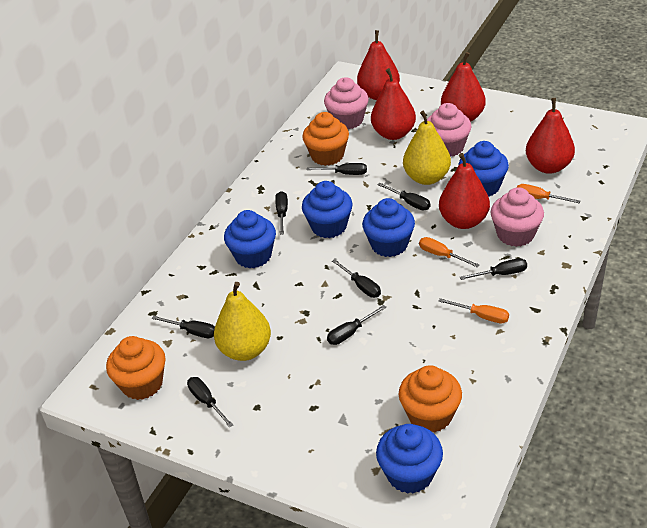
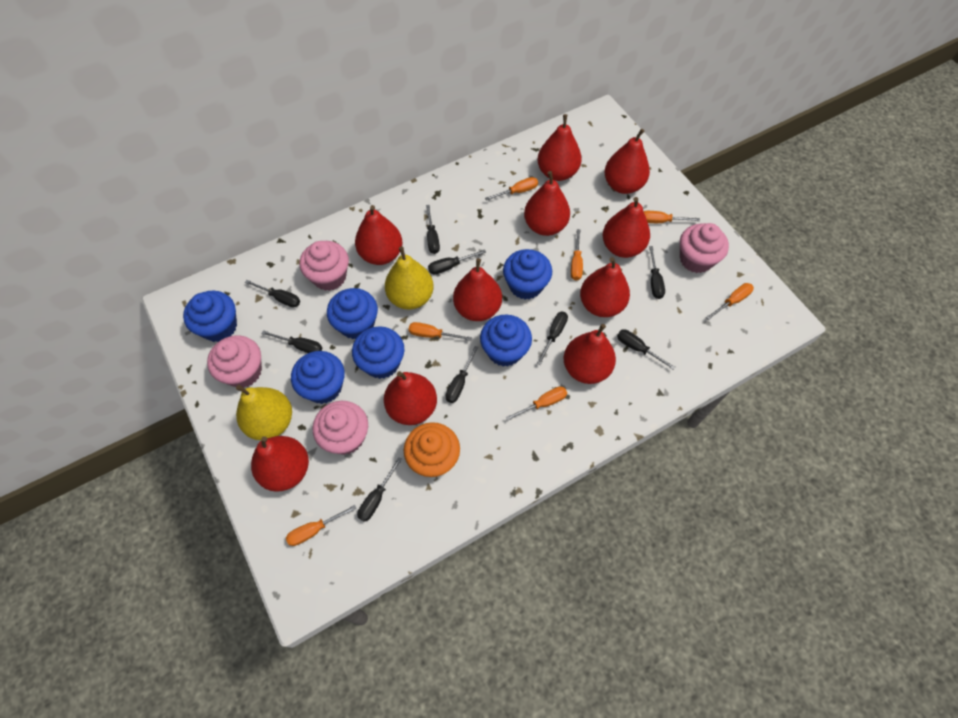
black screwdriver: 8 -> 9
blue cupcake: 5 -> 6
orange cupcake: 3 -> 1
orange screwdriver: 3 -> 7
pink cupcake: 3 -> 4
red pear: 5 -> 10

